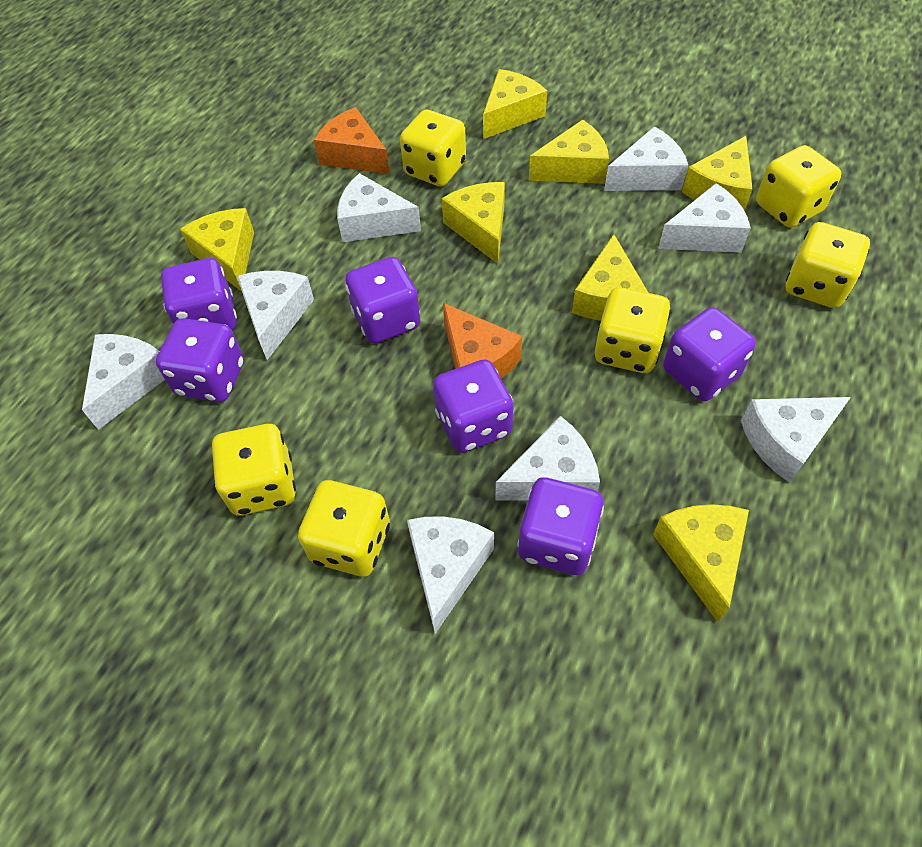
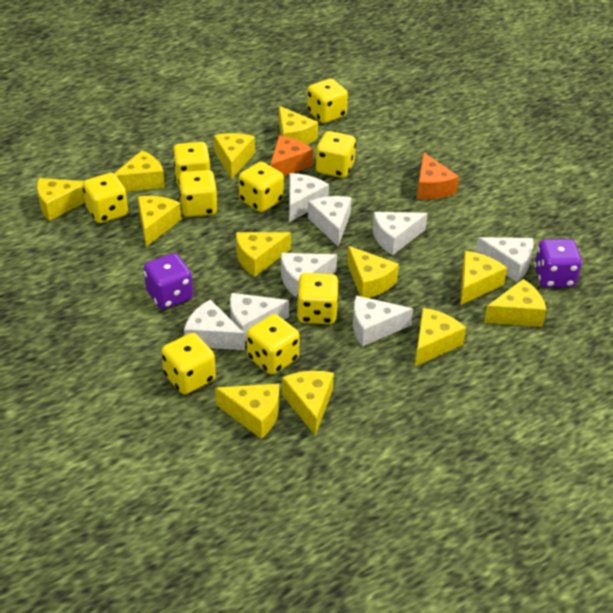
purple dice: 6 -> 2
yellow cheese: 7 -> 12
yellow dice: 6 -> 9

